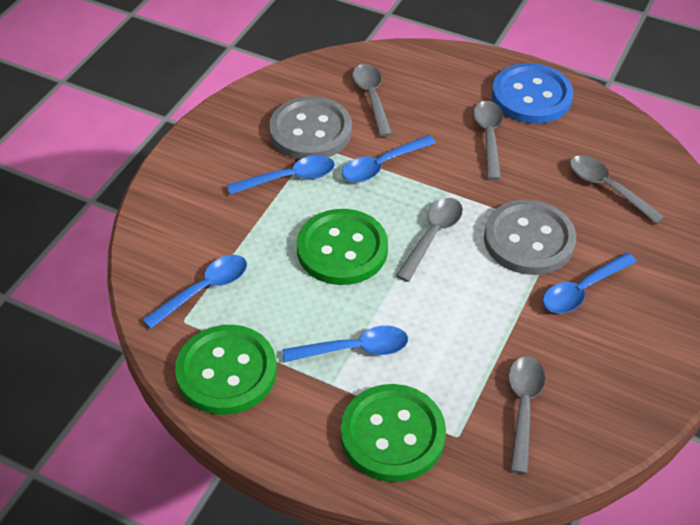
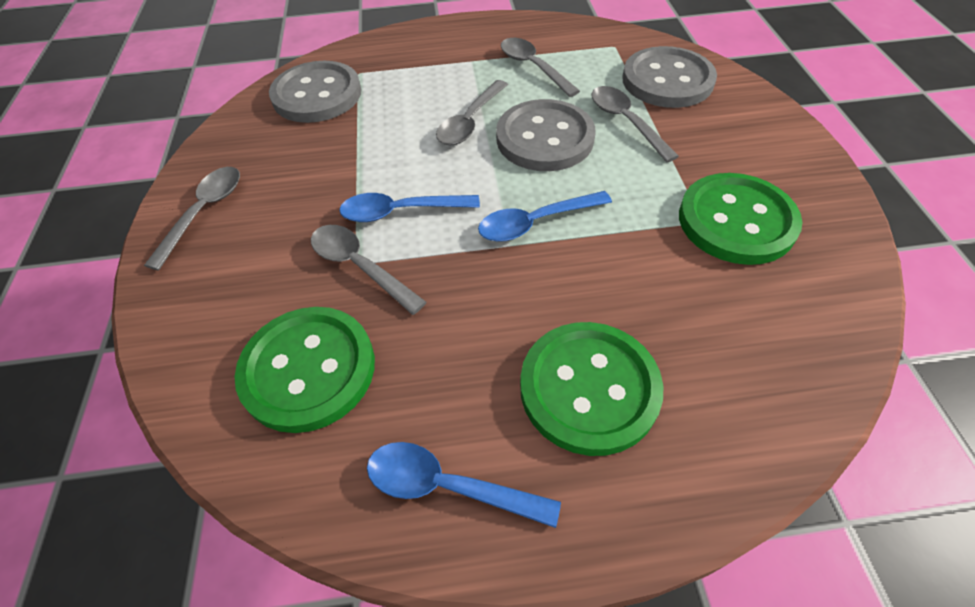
blue button: 1 -> 0
blue spoon: 5 -> 3
grey button: 2 -> 3

